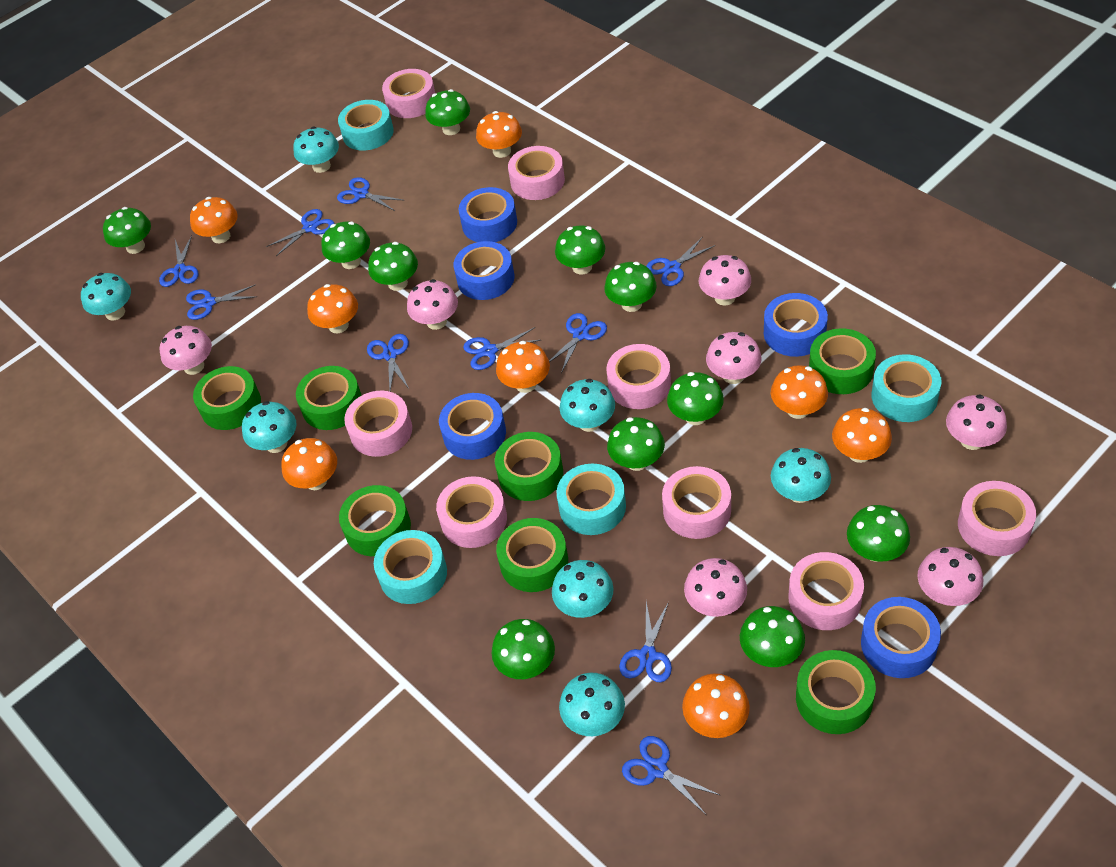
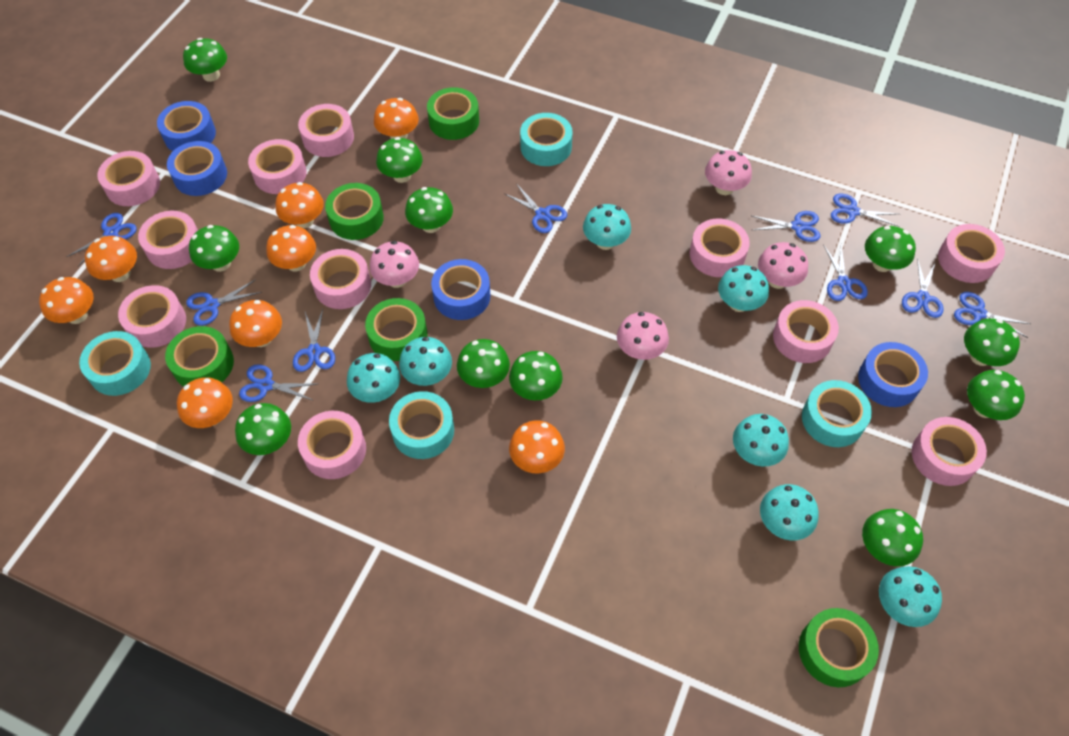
blue tape: 5 -> 4
green tape: 7 -> 5
pink mushroom: 7 -> 4
pink tape: 8 -> 11

